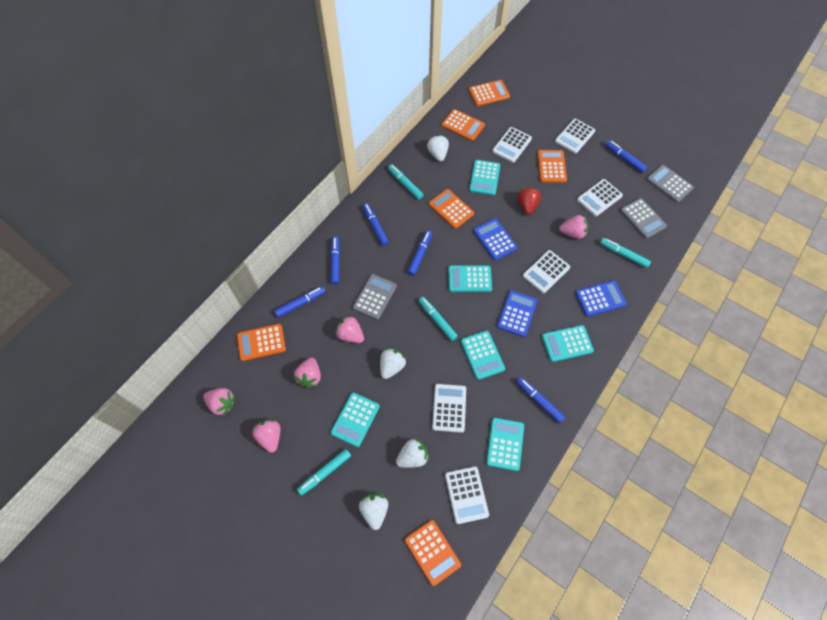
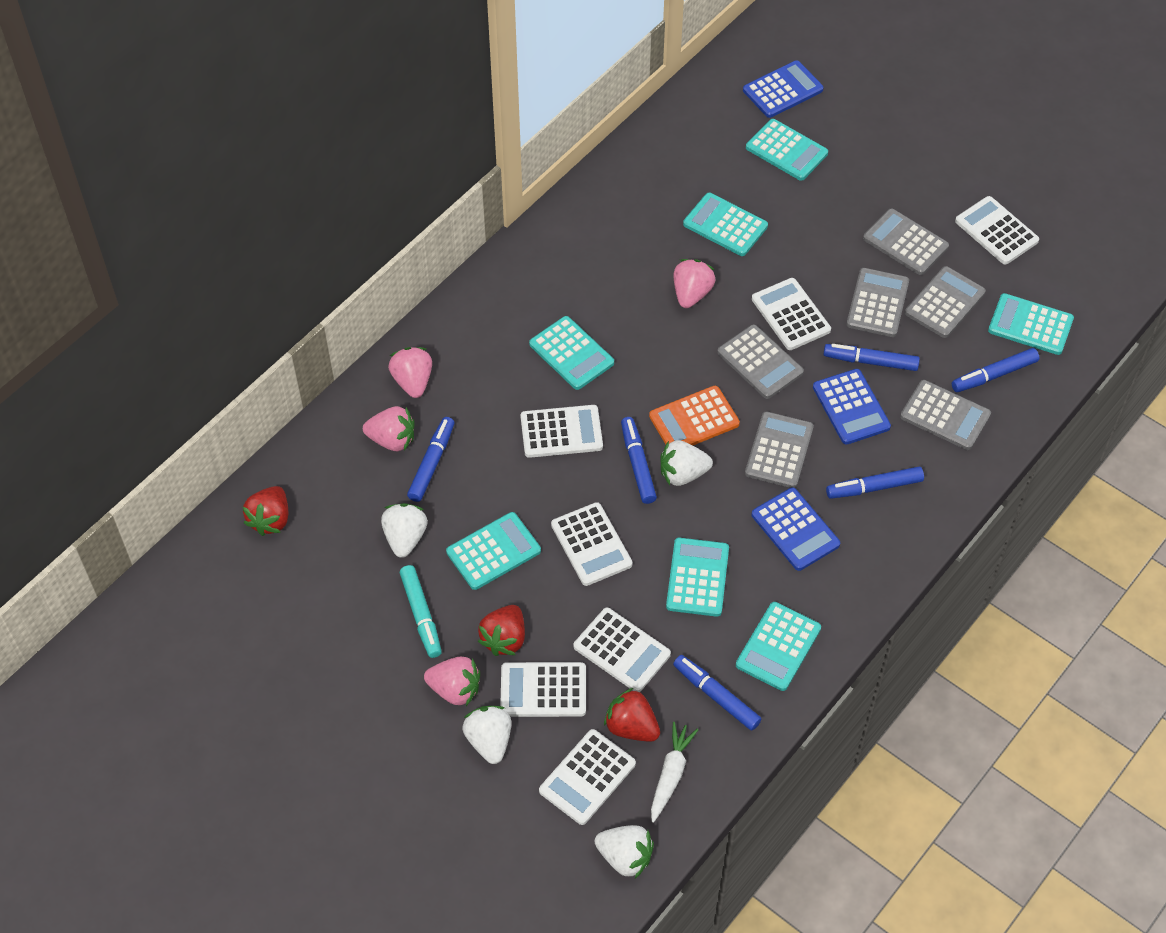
grey calculator: 3 -> 6
orange calculator: 6 -> 1
pink strawberry: 5 -> 4
red strawberry: 1 -> 3
turquoise calculator: 6 -> 7
turquoise marker: 4 -> 1
white calculator: 6 -> 7
white carrot: 0 -> 1

